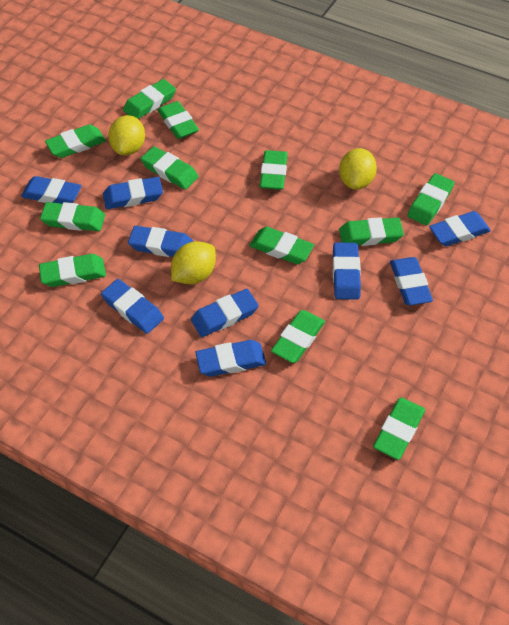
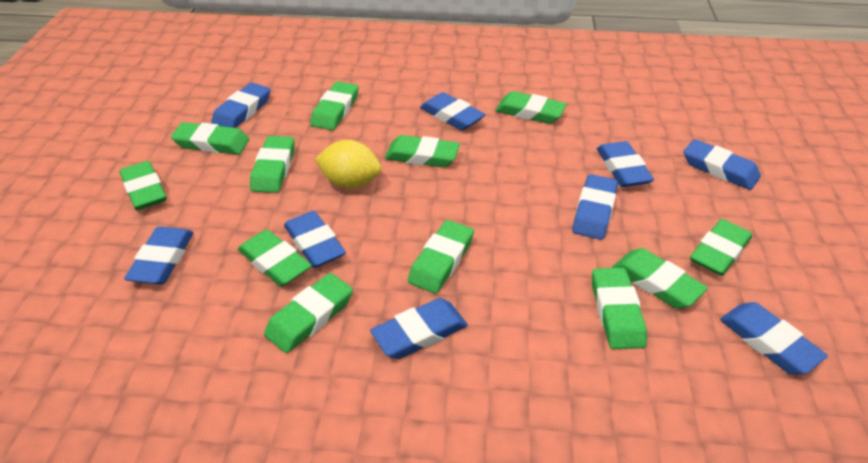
yellow lemon: 3 -> 1

